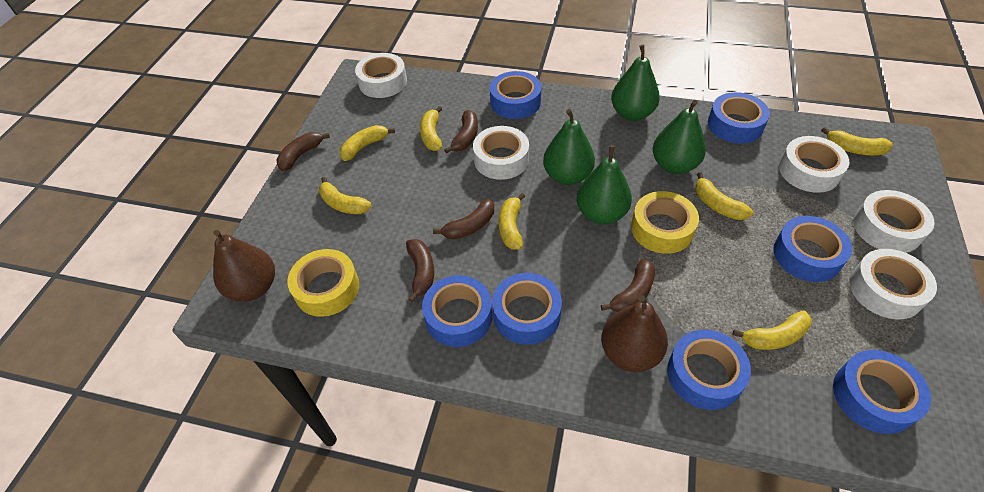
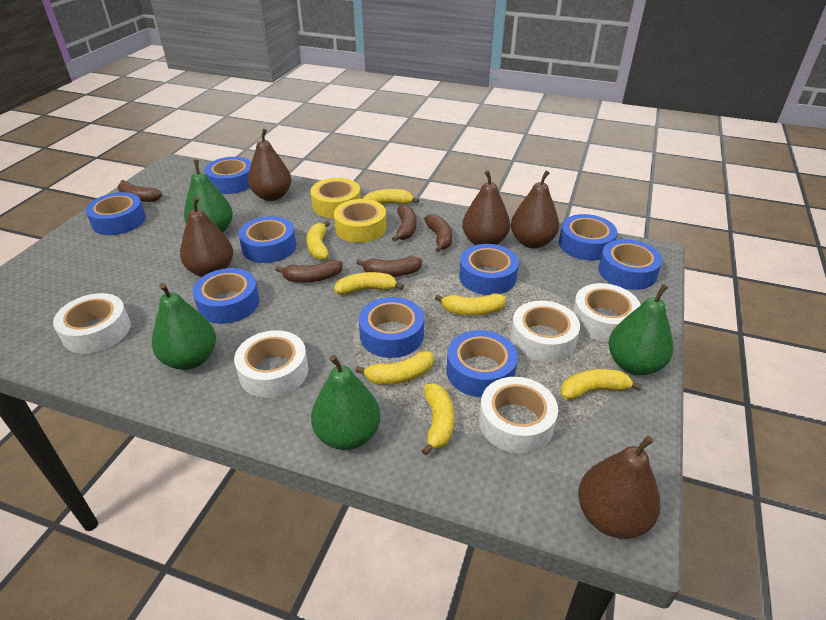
blue tape: 7 -> 9
brown pear: 2 -> 5

